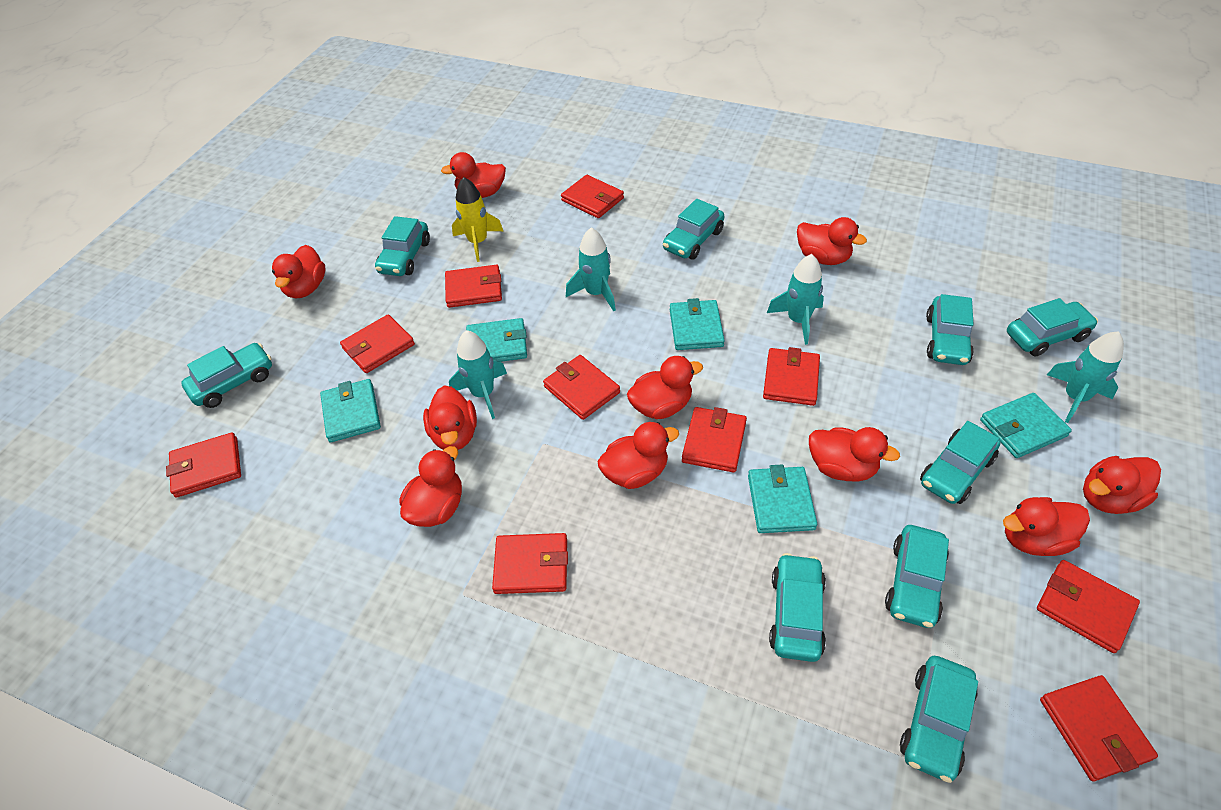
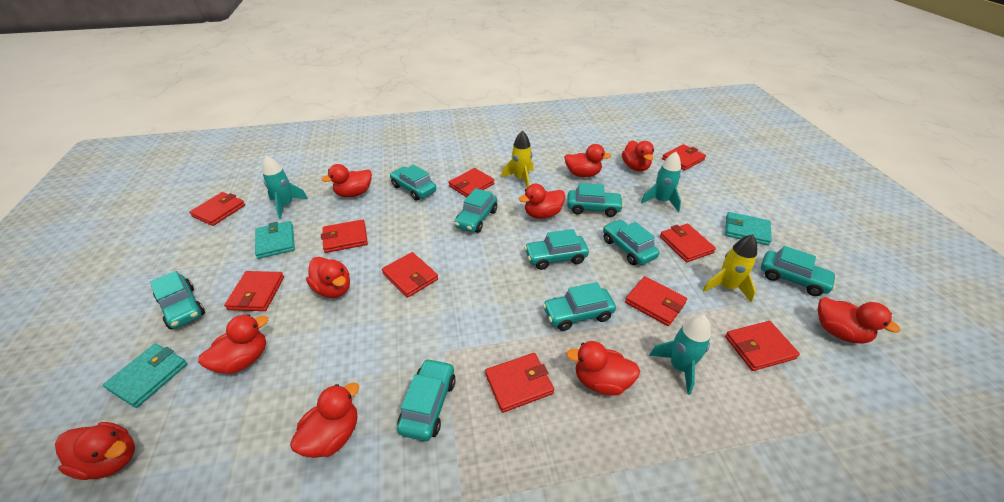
turquoise rocket: 4 -> 3
turquoise wallet: 5 -> 3
yellow rocket: 1 -> 2

